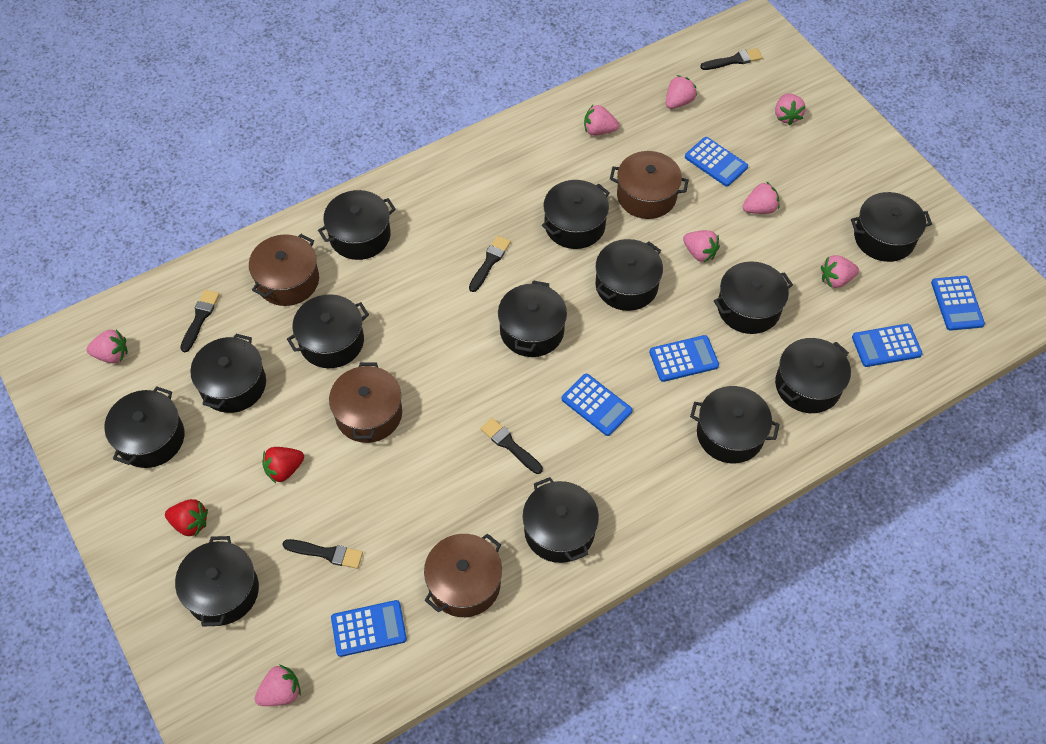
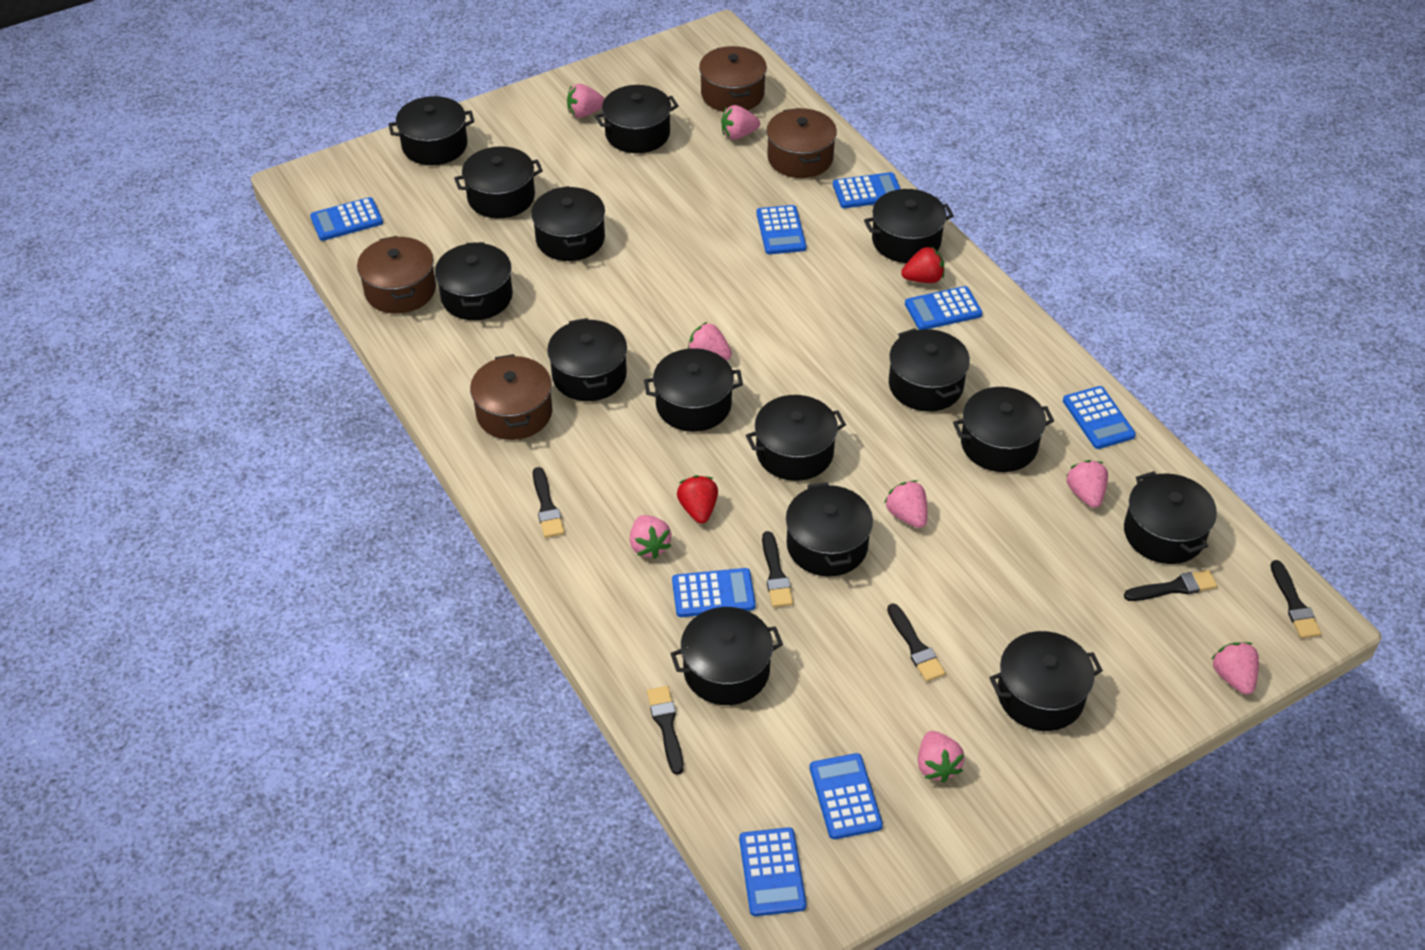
black brush: 5 -> 6
black pot: 13 -> 15
blue calculator: 6 -> 8

